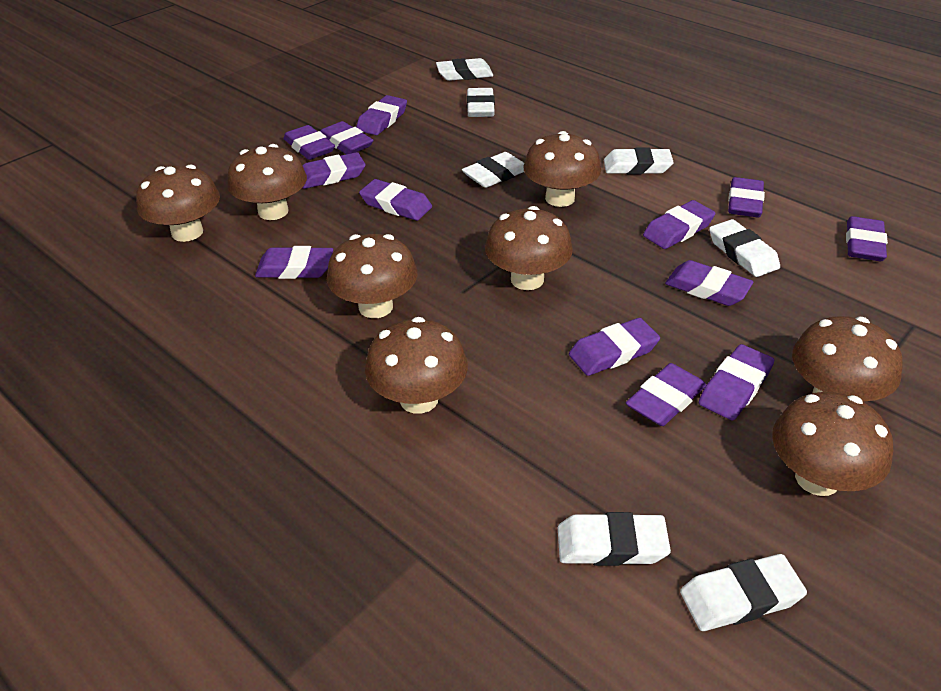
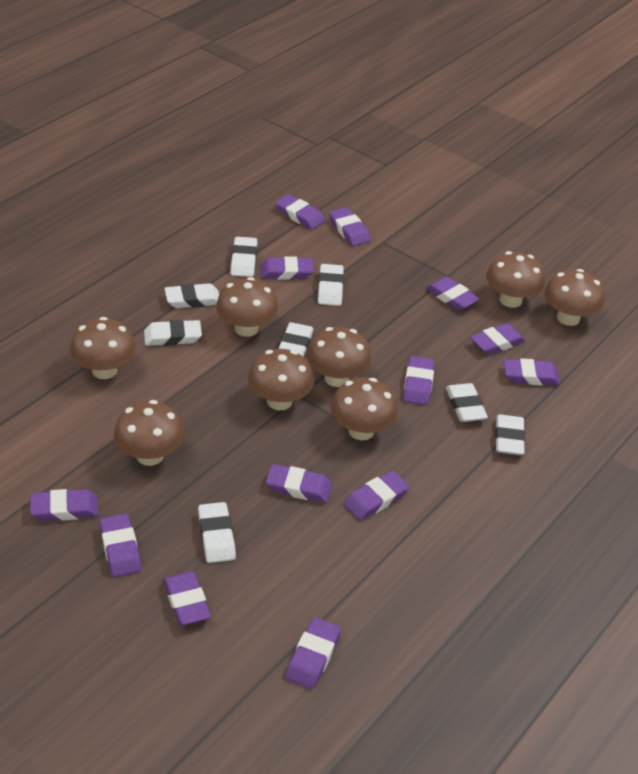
white eraser: 7 -> 8

